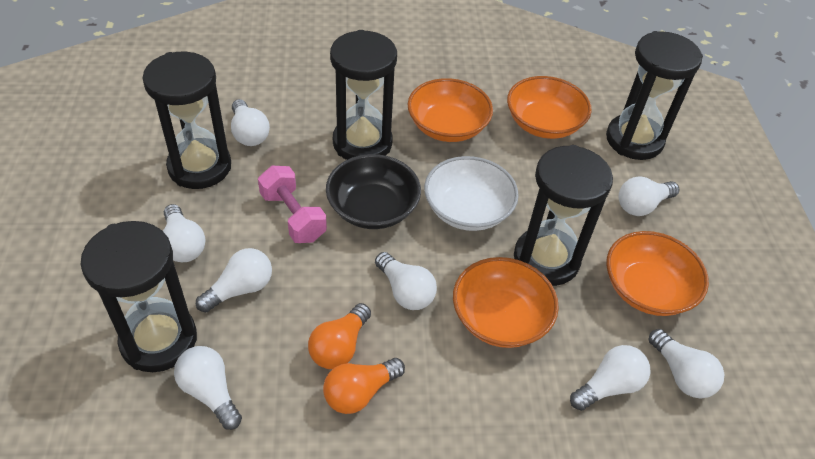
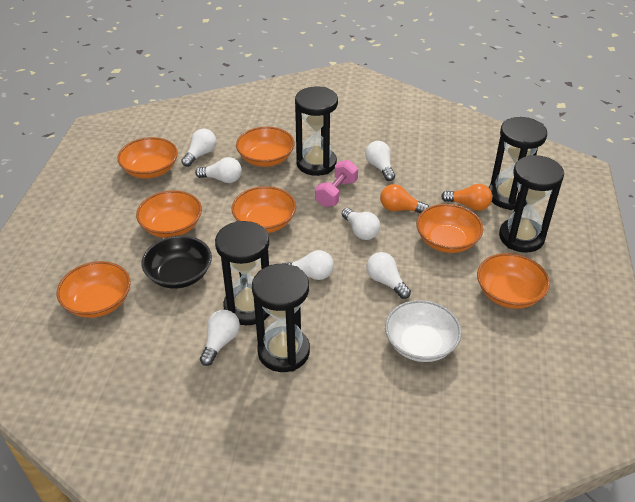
orange bowl: 4 -> 7
white light bulb: 8 -> 7

